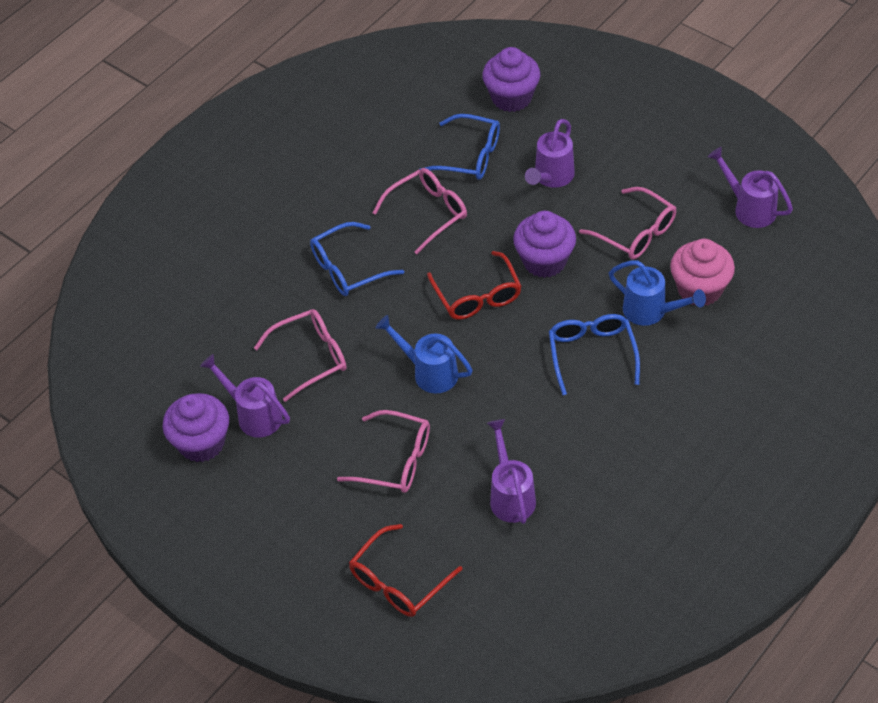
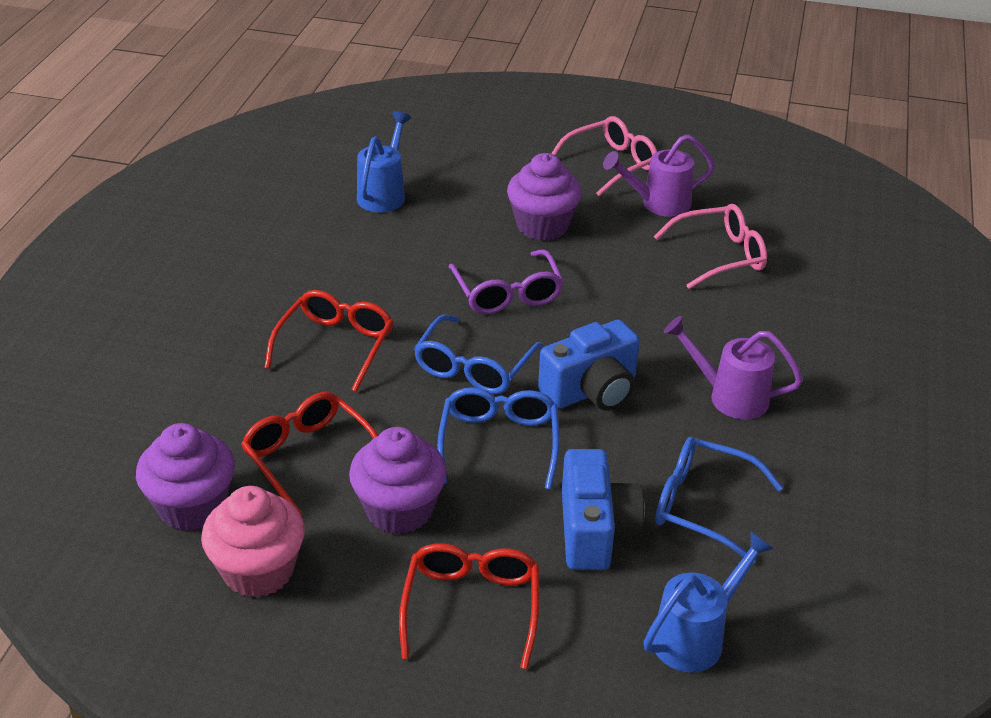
blue camera: 0 -> 2
pink glasses: 4 -> 2
purple glasses: 0 -> 1
purple watering can: 4 -> 2
red glasses: 2 -> 3

